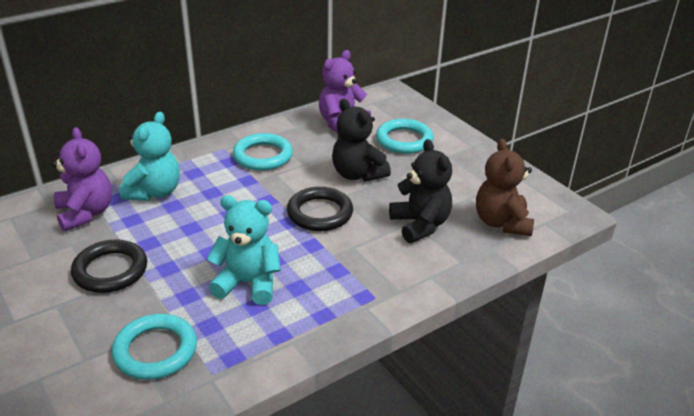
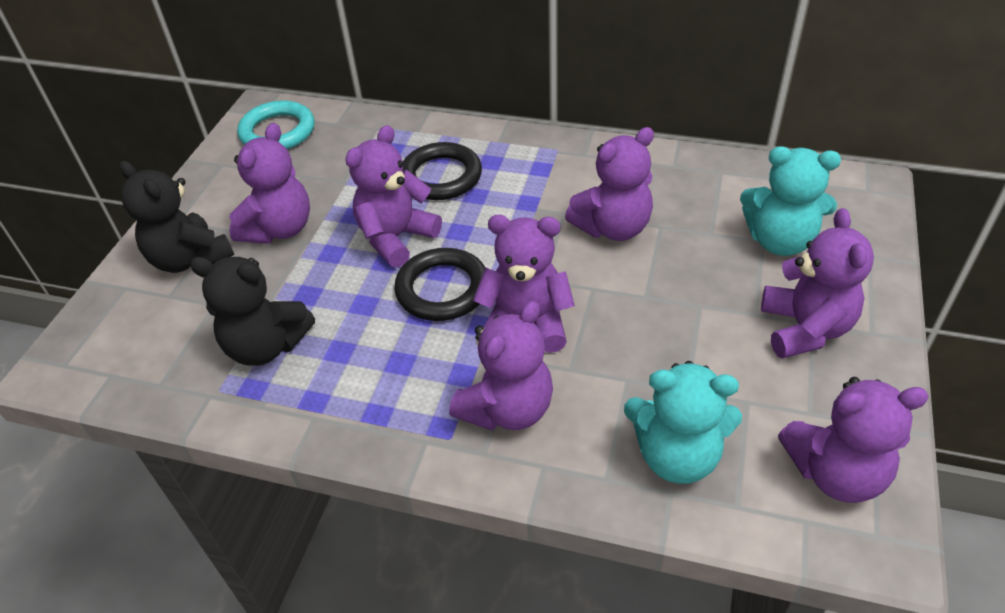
brown teddy bear: 1 -> 0
purple teddy bear: 2 -> 7
turquoise ring: 3 -> 1

